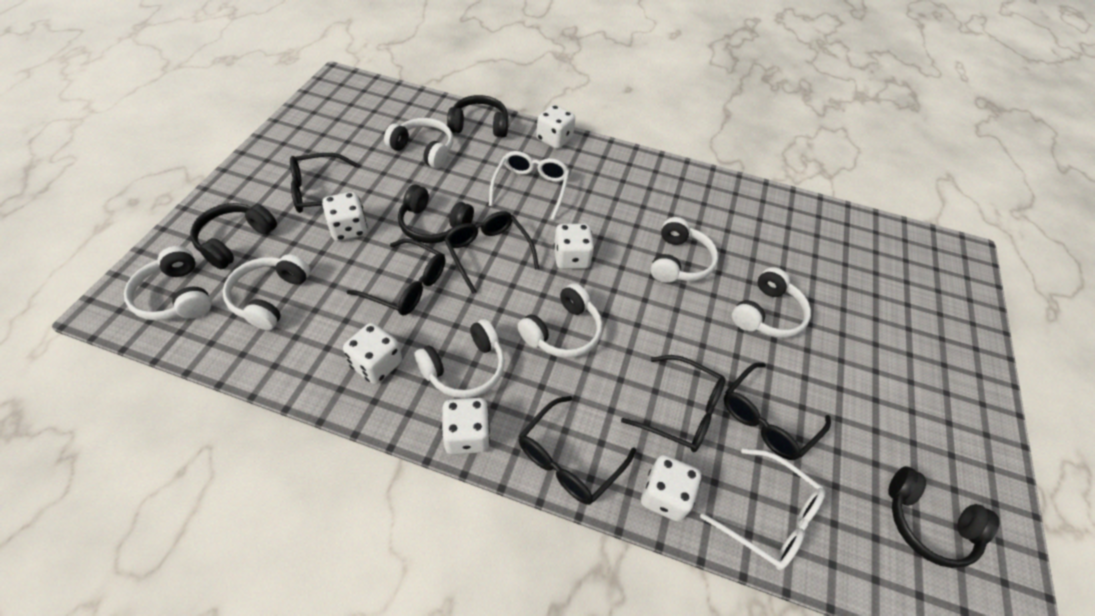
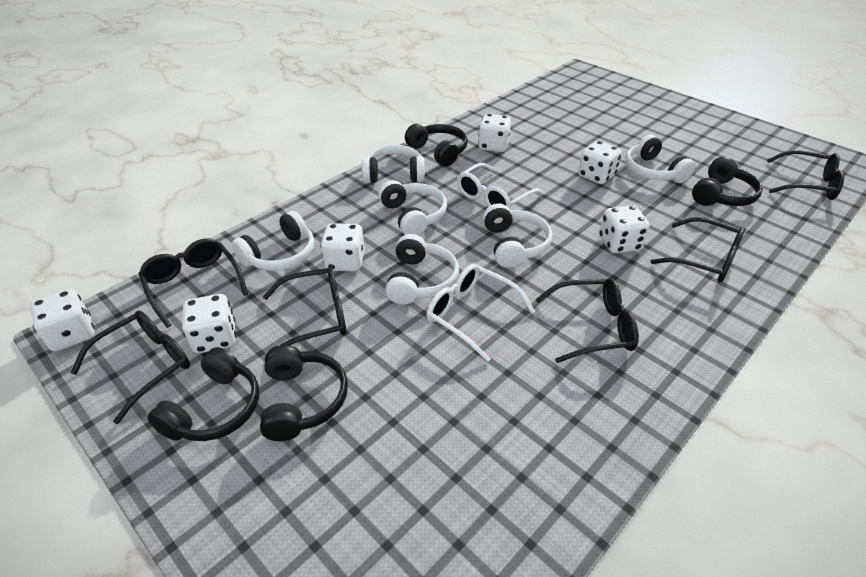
white headphones: 7 -> 6

